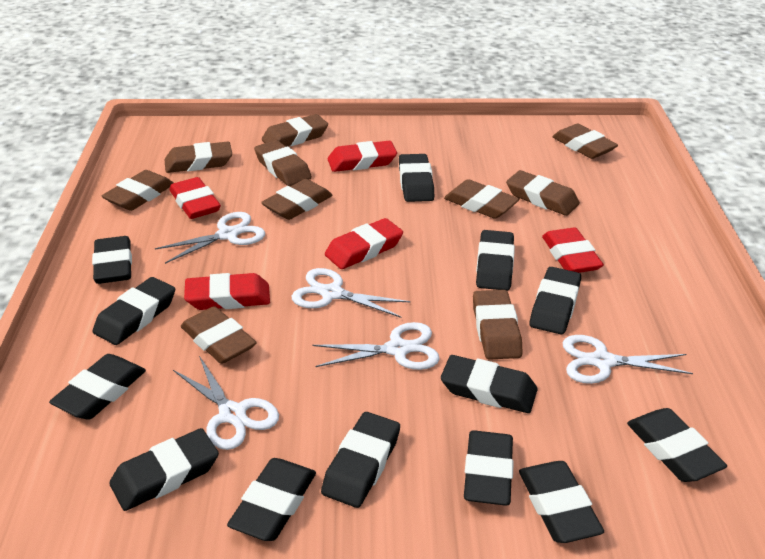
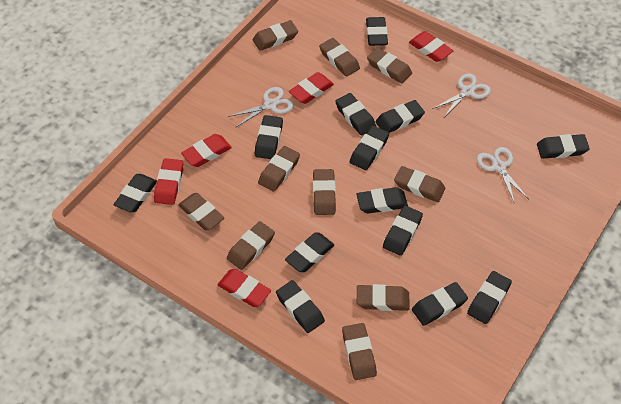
white scissors: 5 -> 3

